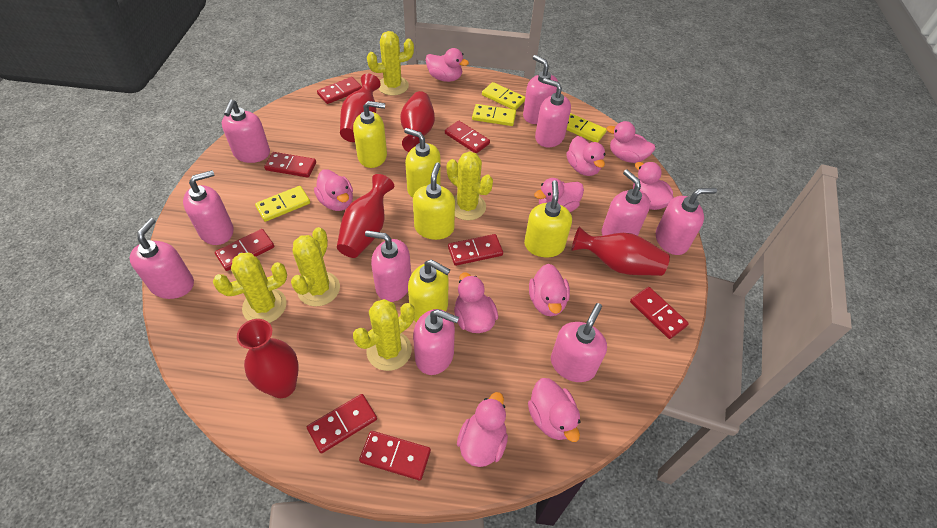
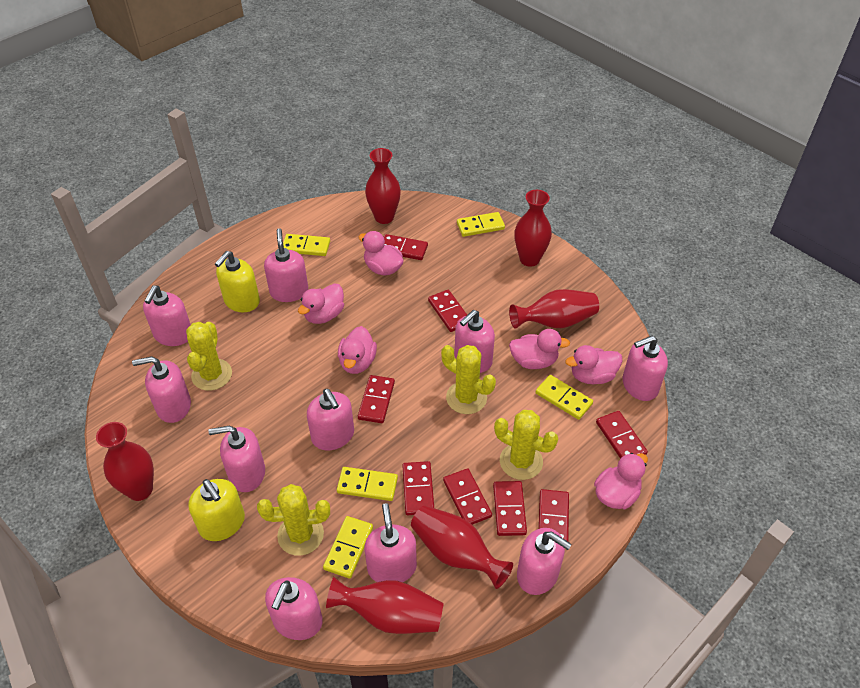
pink duck: 10 -> 6
red vase: 5 -> 6
yellow cactus: 5 -> 4
yellow domino: 4 -> 5
yellow soap dispenser: 5 -> 2

